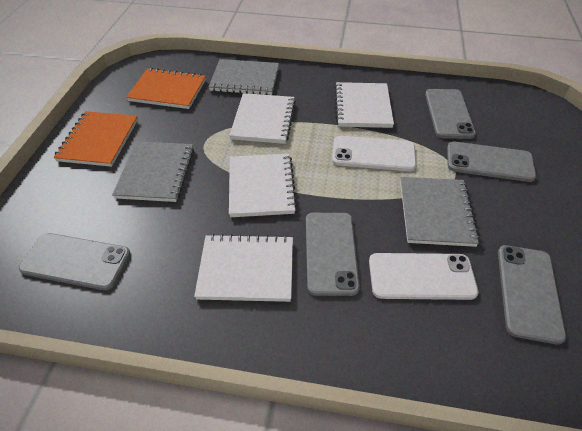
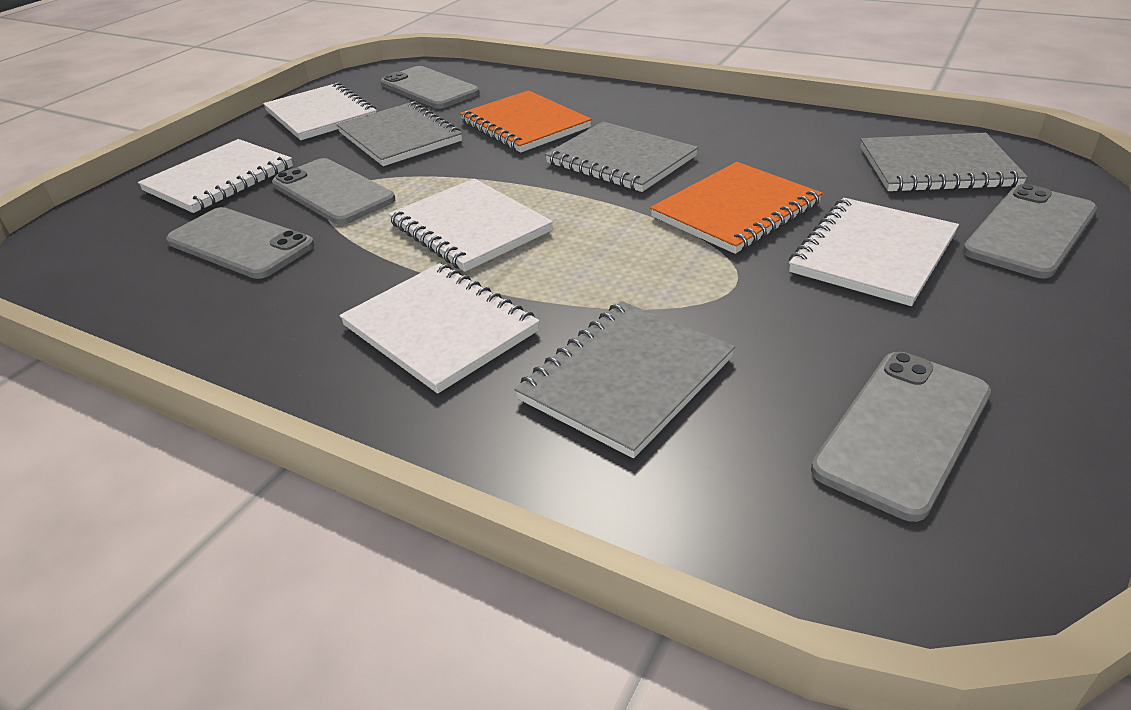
grey notebook: 3 -> 4
white notebook: 4 -> 5
white phone: 2 -> 0

